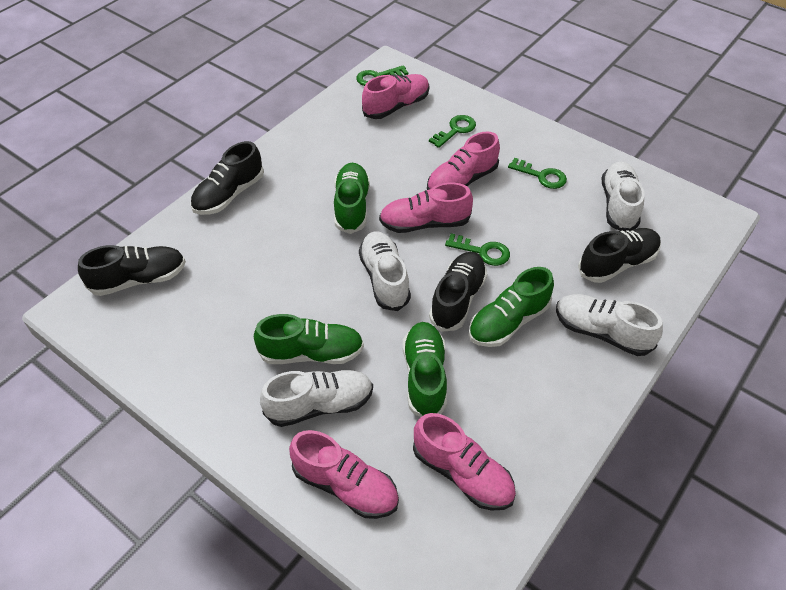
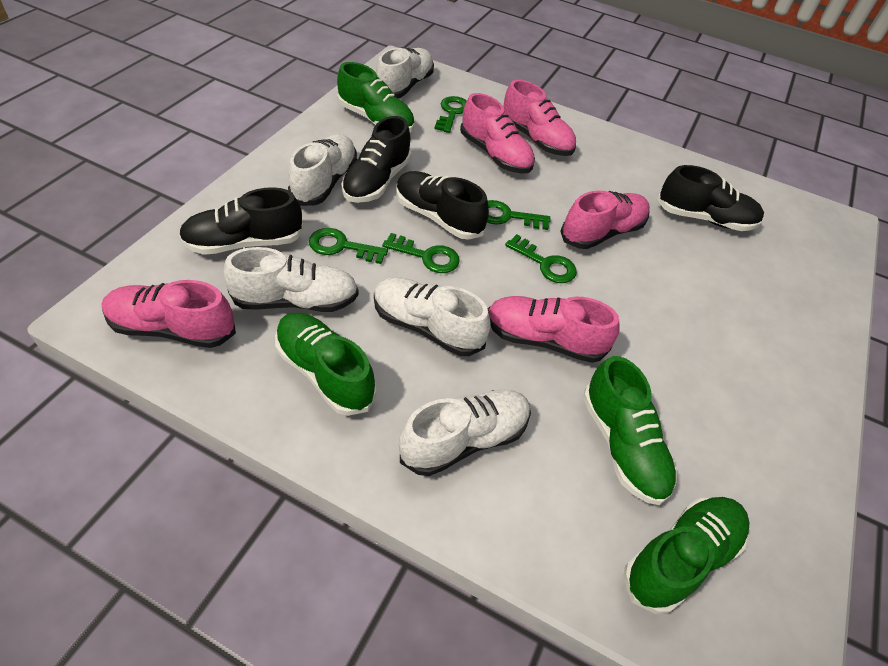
green key: 4 -> 5
white shoe: 4 -> 5

